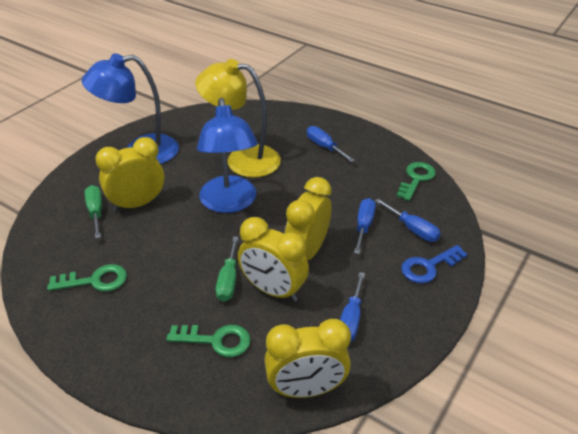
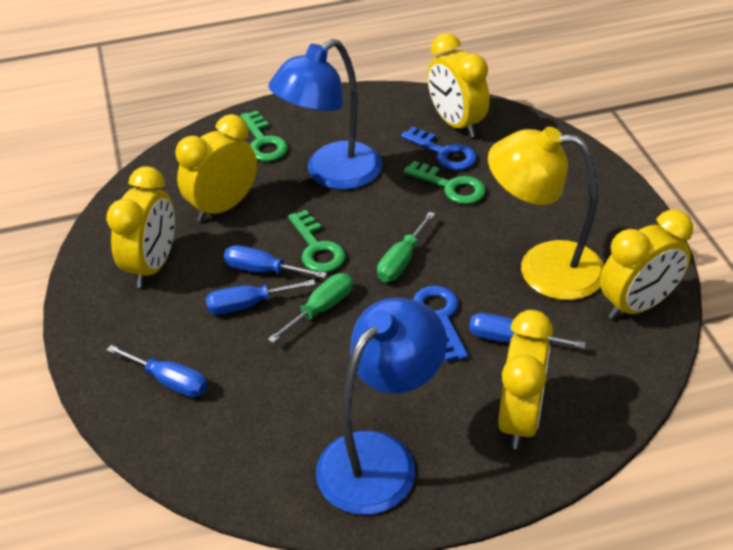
blue key: 1 -> 2
yellow clock: 4 -> 5

